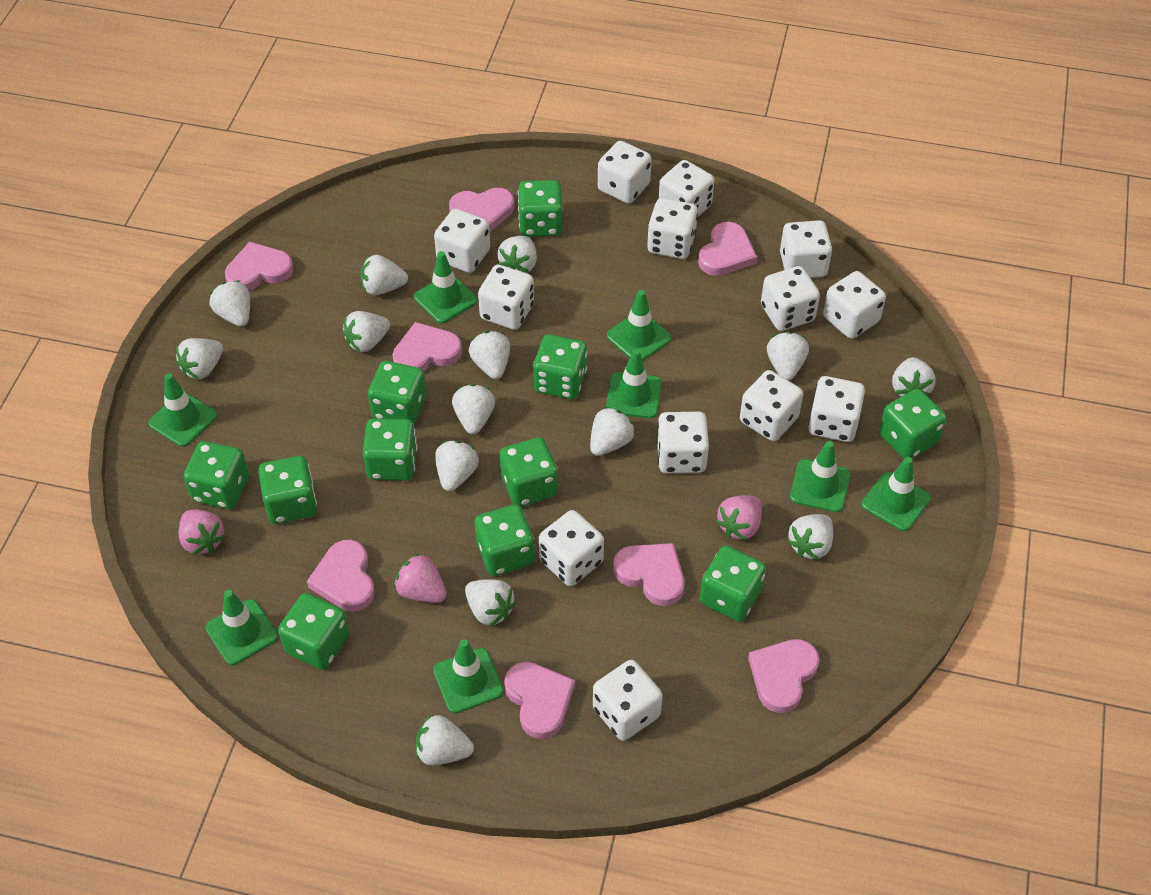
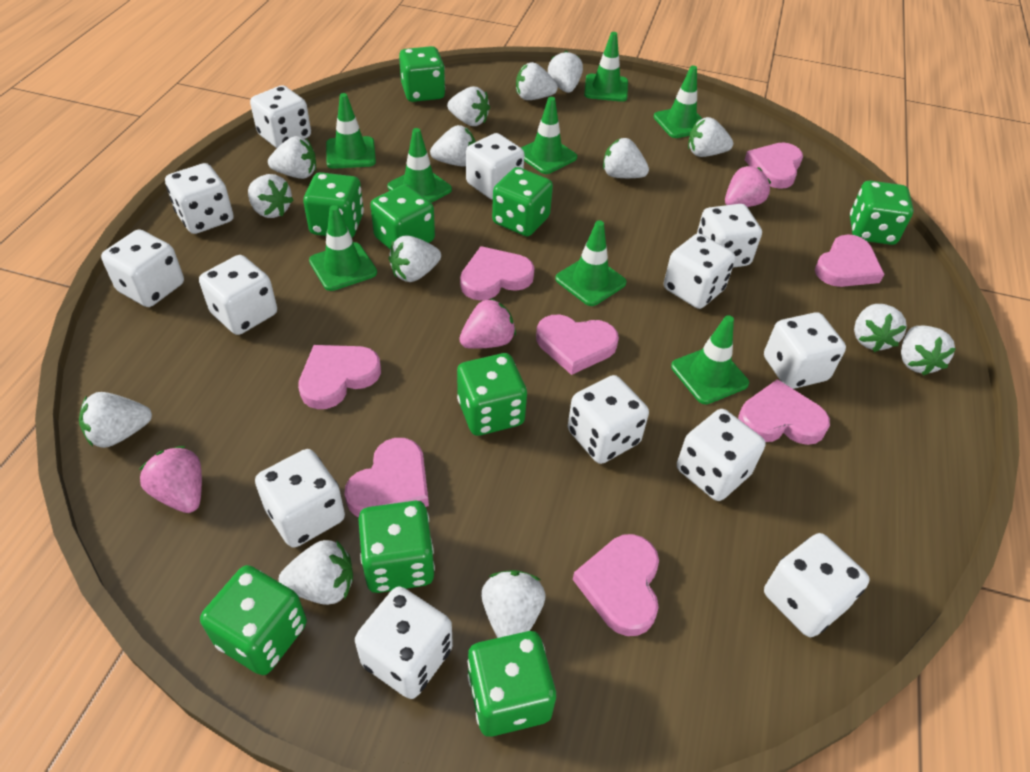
green dice: 11 -> 9

